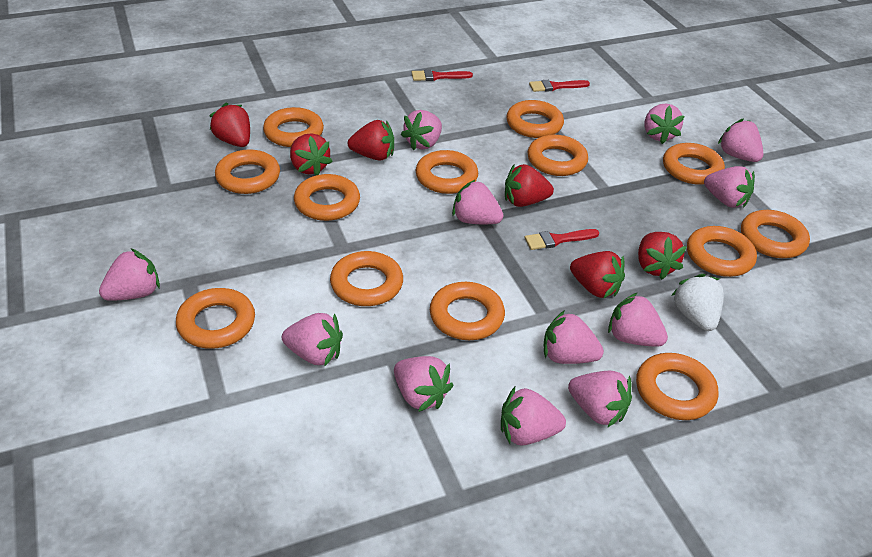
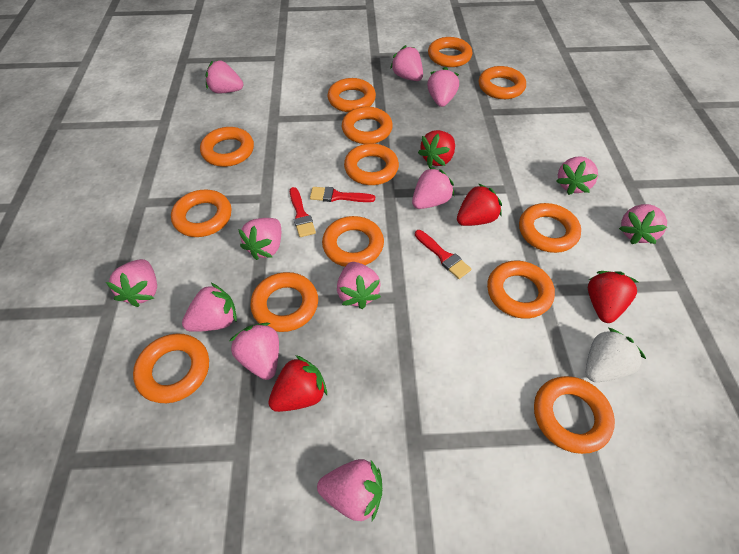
red strawberry: 6 -> 4

